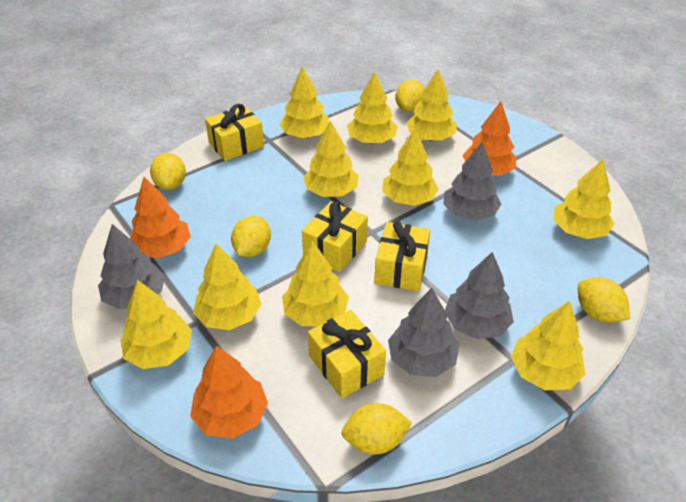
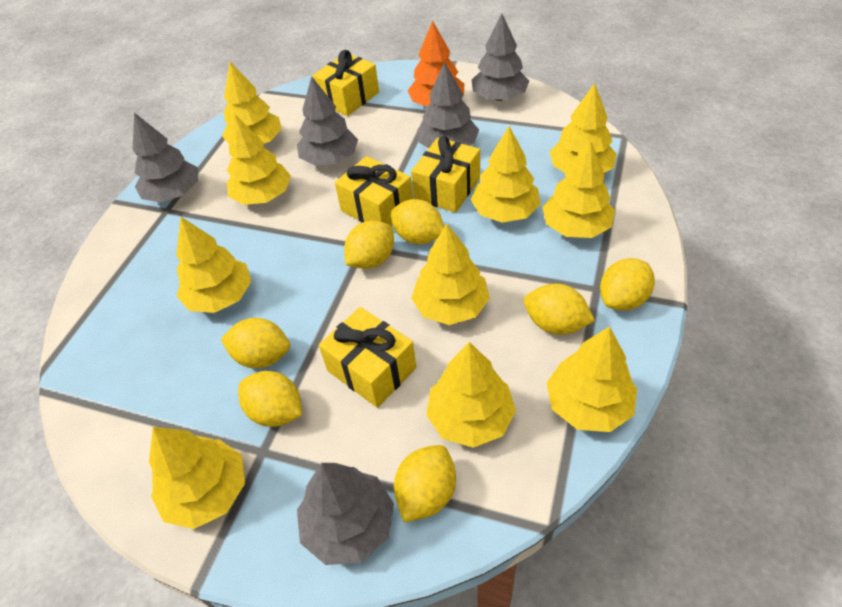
grey tree: 4 -> 5
orange tree: 3 -> 1
yellow lemon: 5 -> 7

